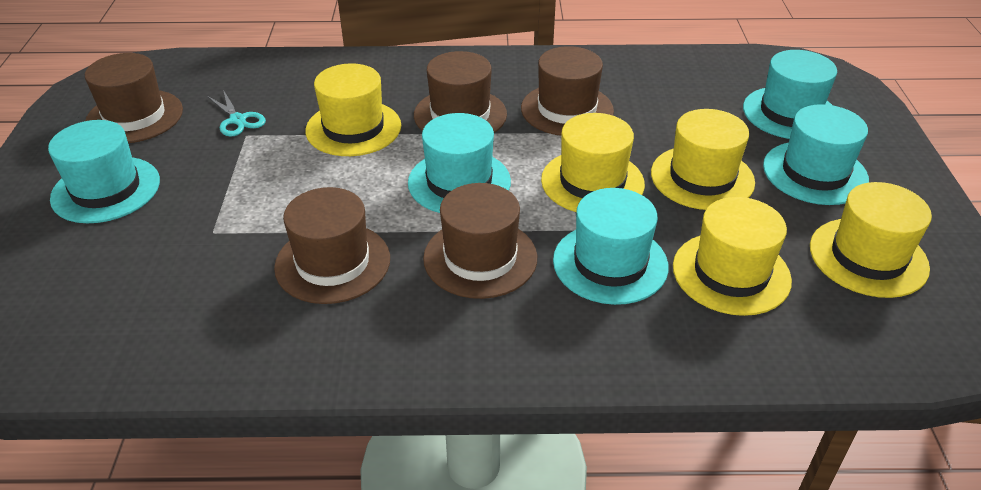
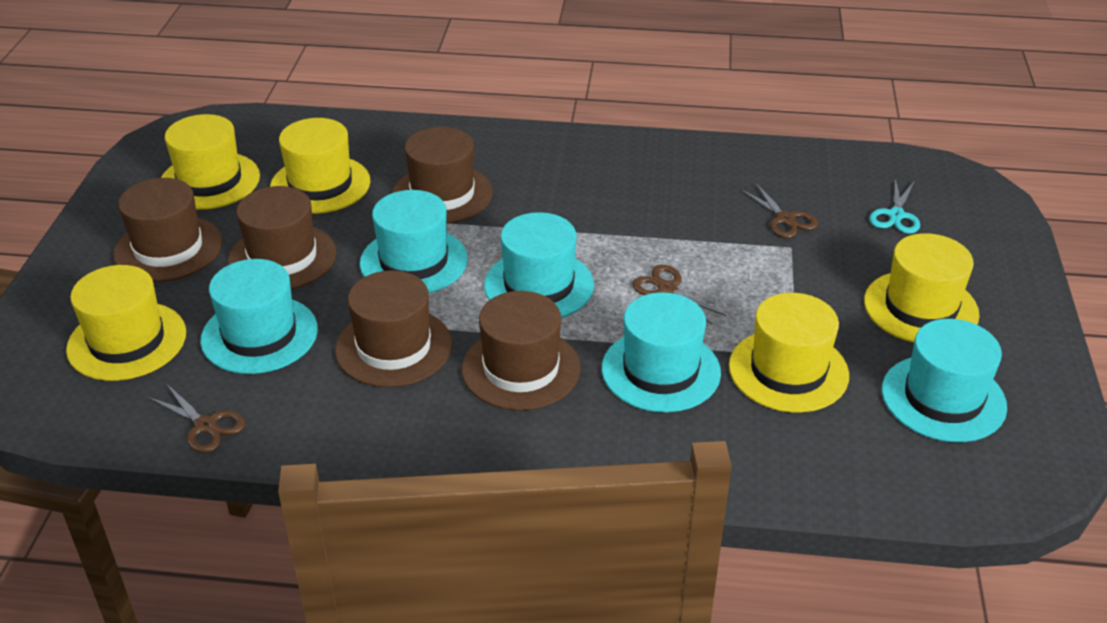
brown scissors: 0 -> 3

